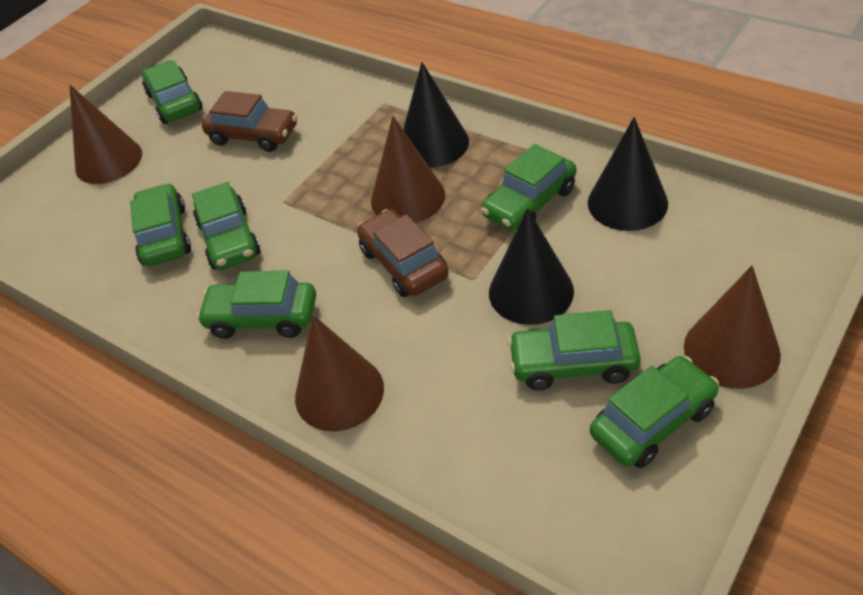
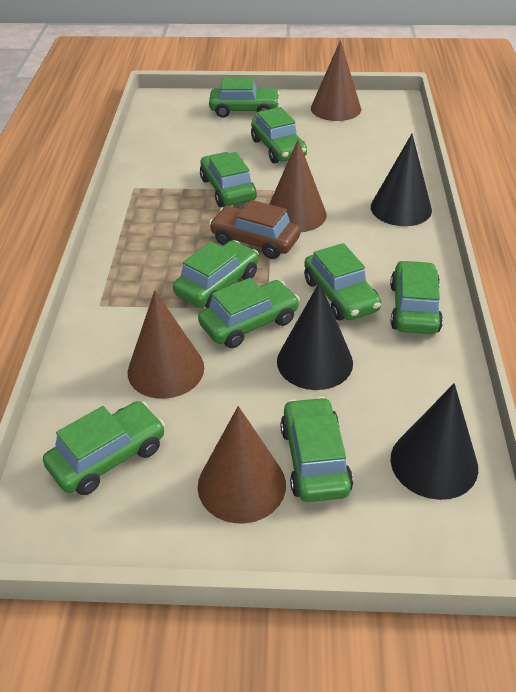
brown car: 2 -> 1
green car: 7 -> 9

